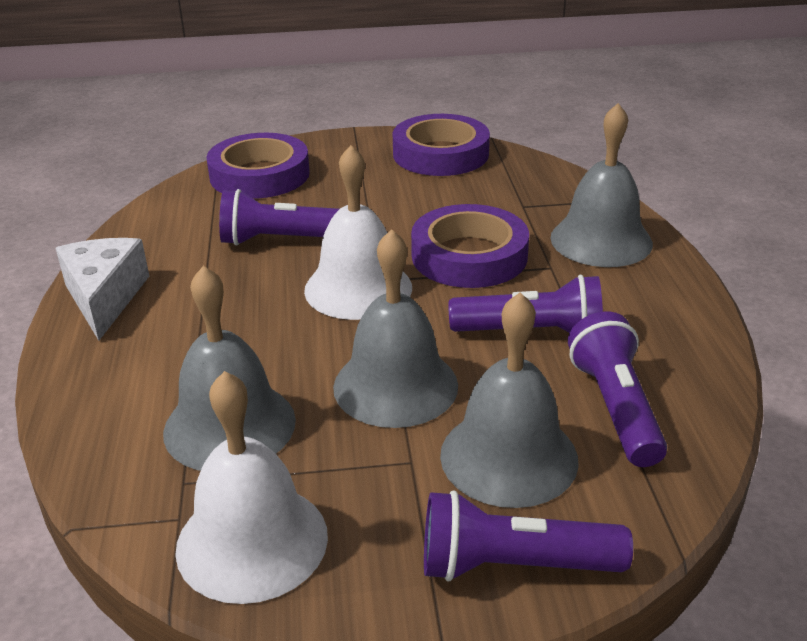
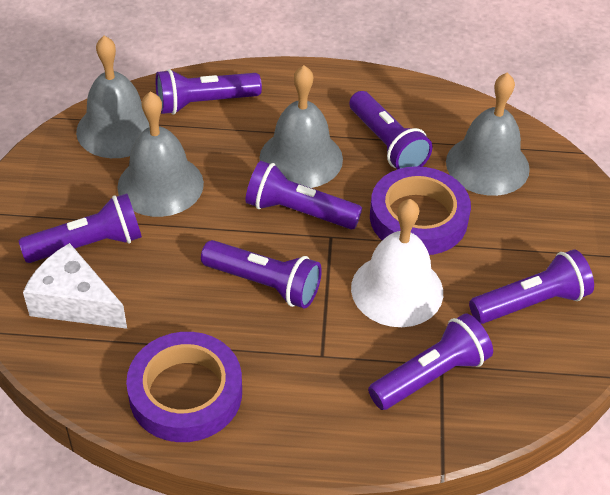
purple flashlight: 4 -> 7
purple tape: 3 -> 2
white bell: 2 -> 1

